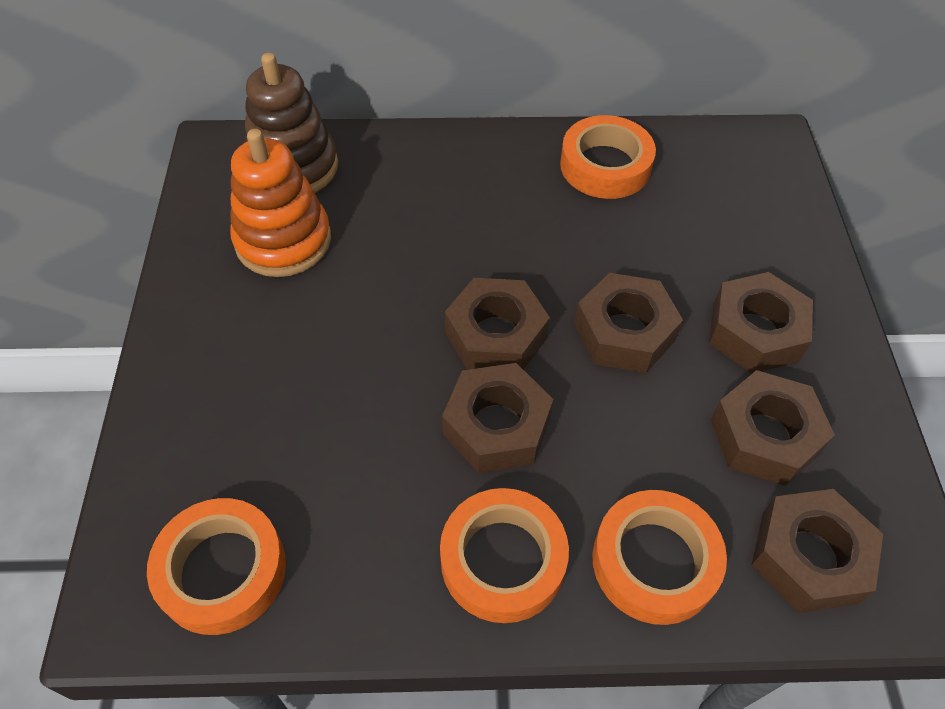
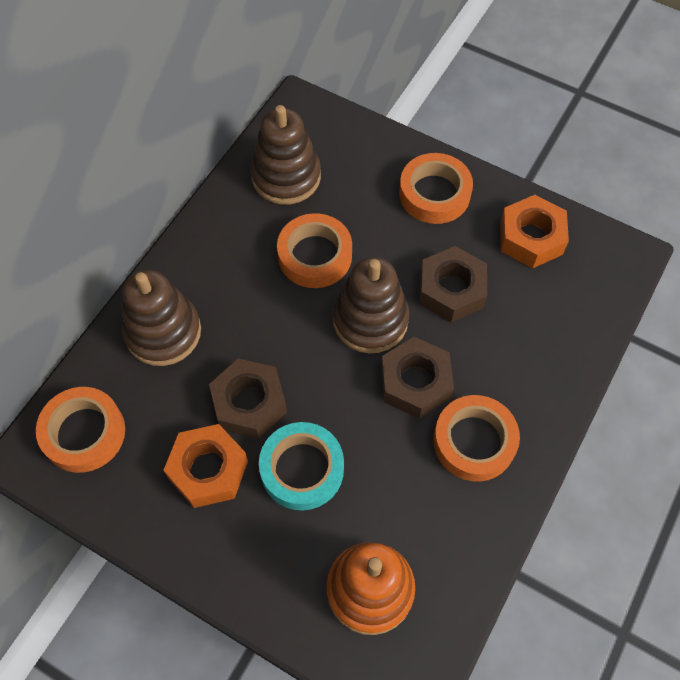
brown nut: 6 -> 3
brown stacking toy: 1 -> 3
orange nut: 0 -> 2
turquoise tape: 0 -> 1

